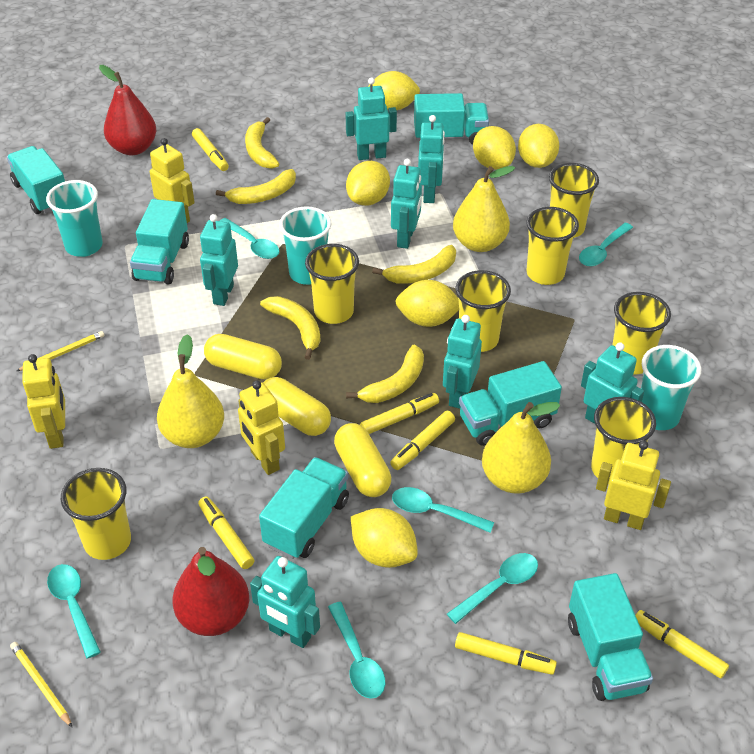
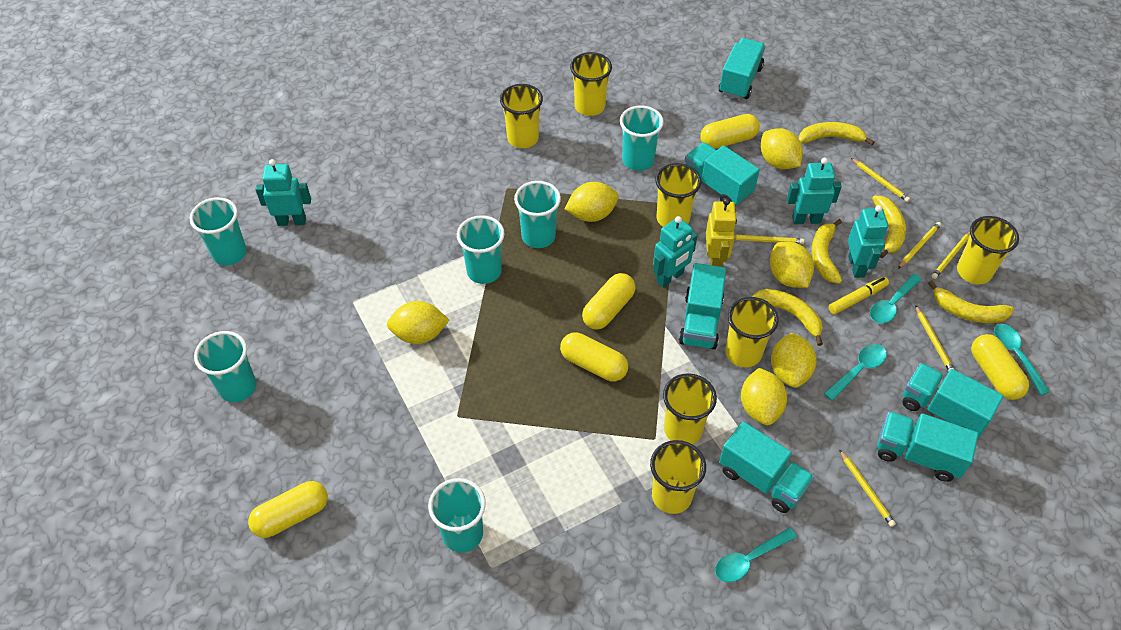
red pear: 2 -> 0
turquoise cup: 3 -> 6
turquoise robot: 7 -> 4
turquoise spoon: 6 -> 4
yellow capsule: 3 -> 5
yellow marker: 6 -> 1
yellow pear: 3 -> 0
yellow pencil: 2 -> 6
yellow robot: 4 -> 1

